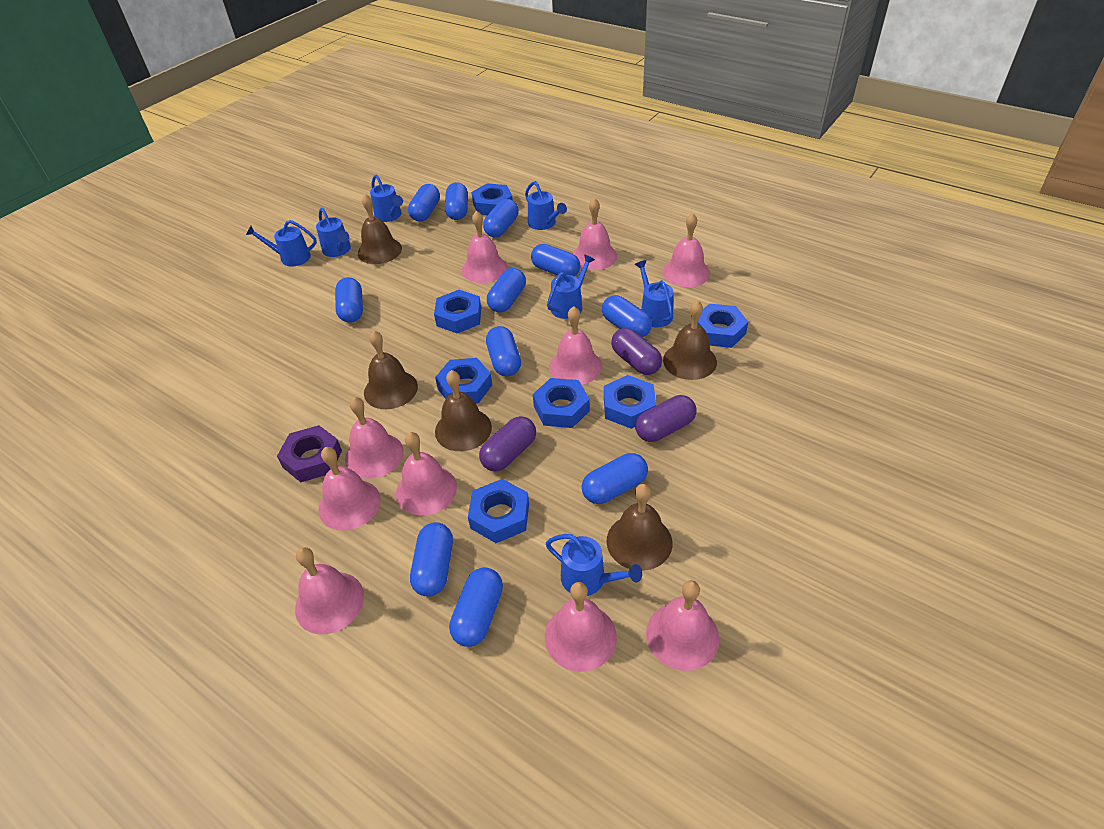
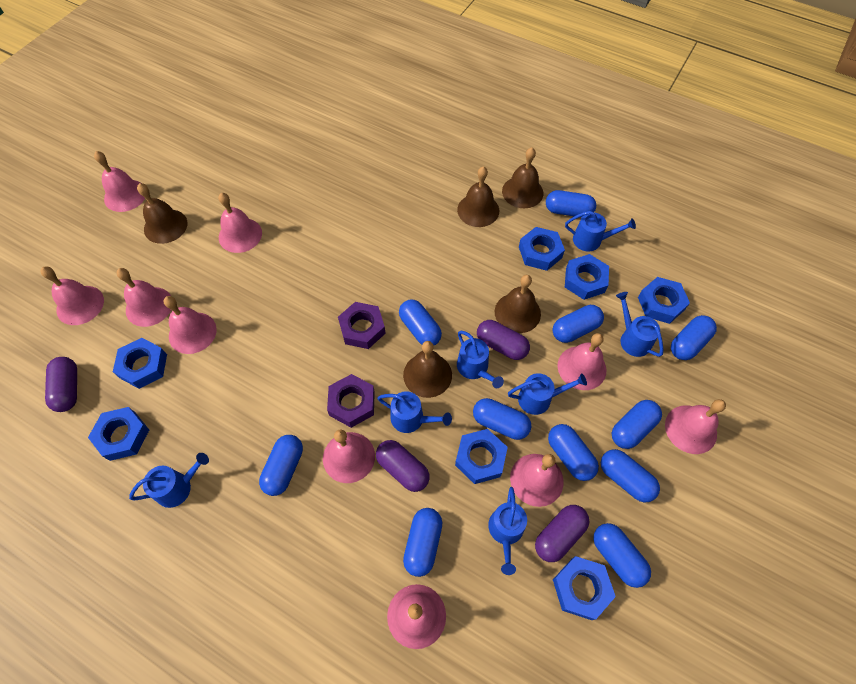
purple capsule: 3 -> 4
purple nut: 1 -> 2

